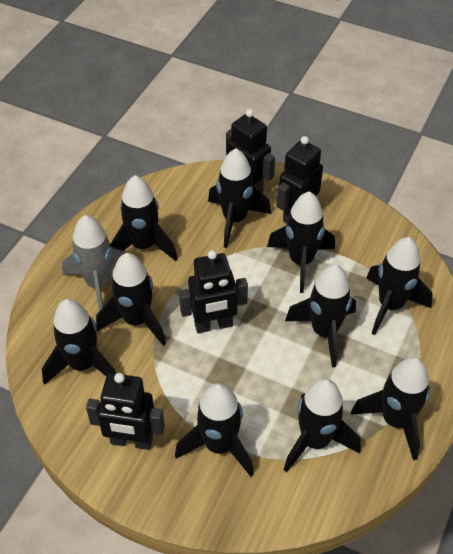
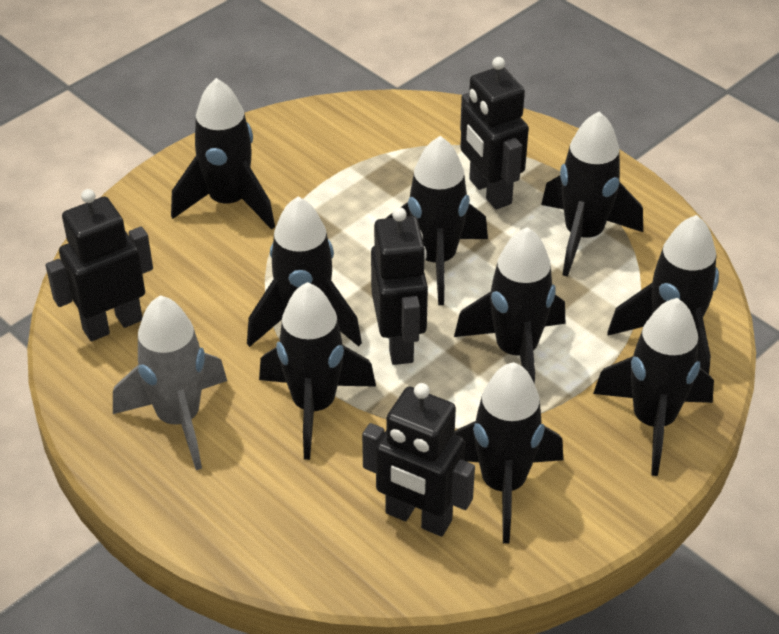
black rocket: 10 -> 9

